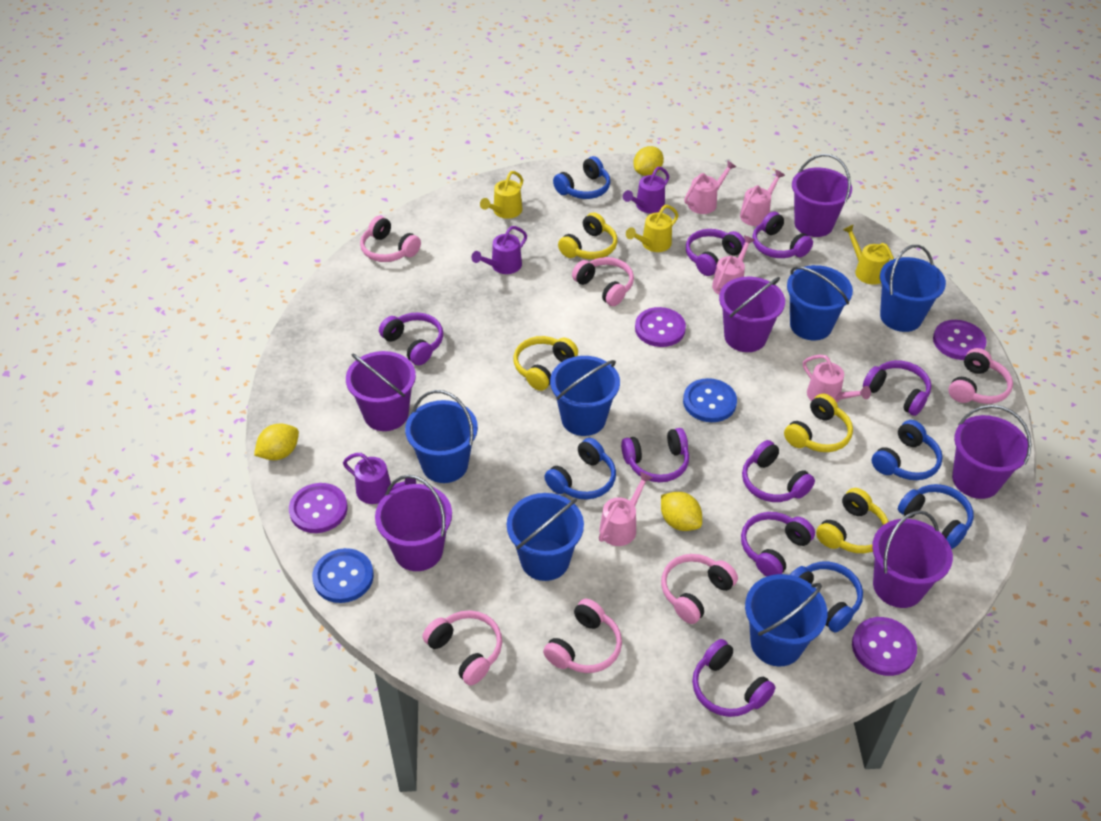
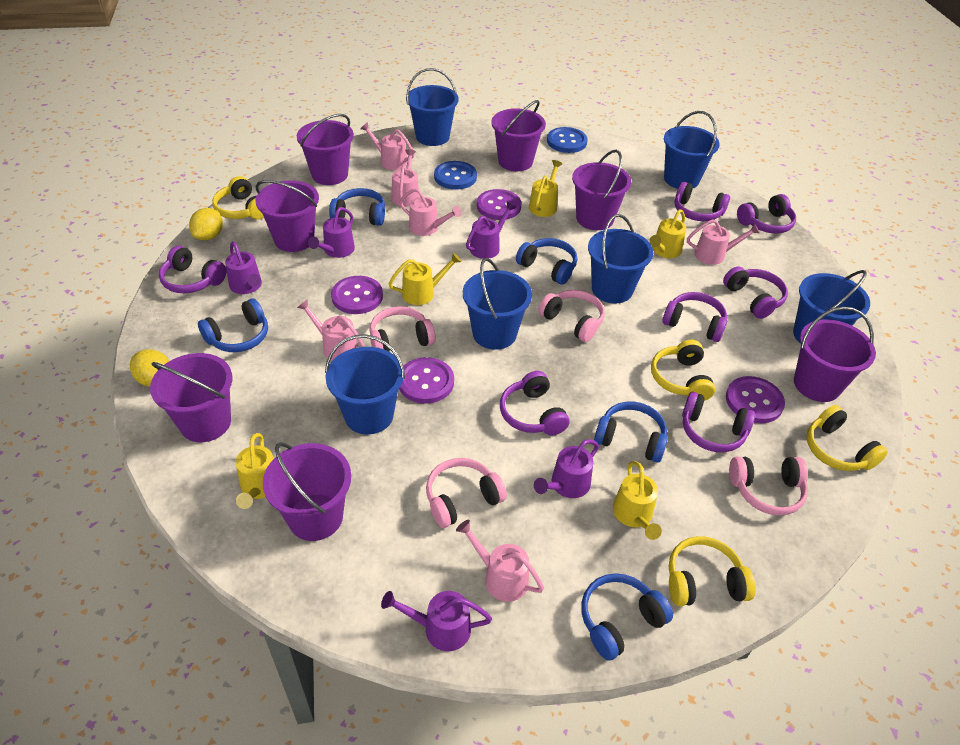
pink headphones: 6 -> 4
pink watering can: 5 -> 6
purple bucket: 6 -> 7
purple headphones: 8 -> 7
purple watering can: 3 -> 5
yellow lemon: 3 -> 2
yellow watering can: 3 -> 5

